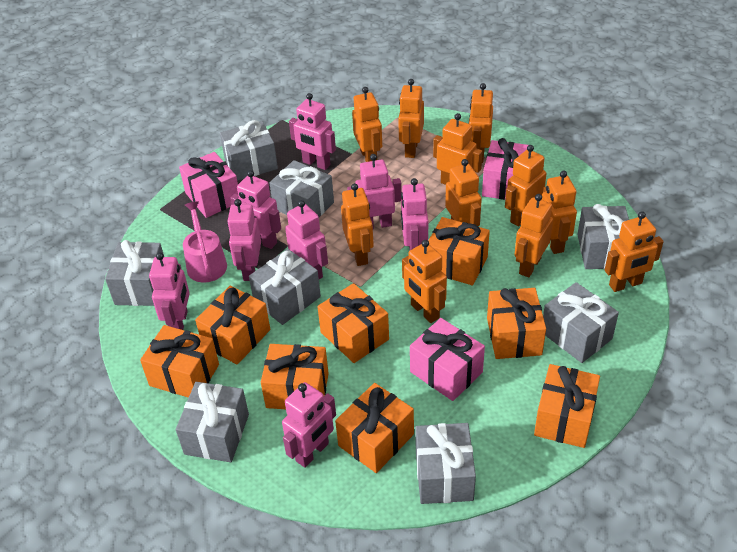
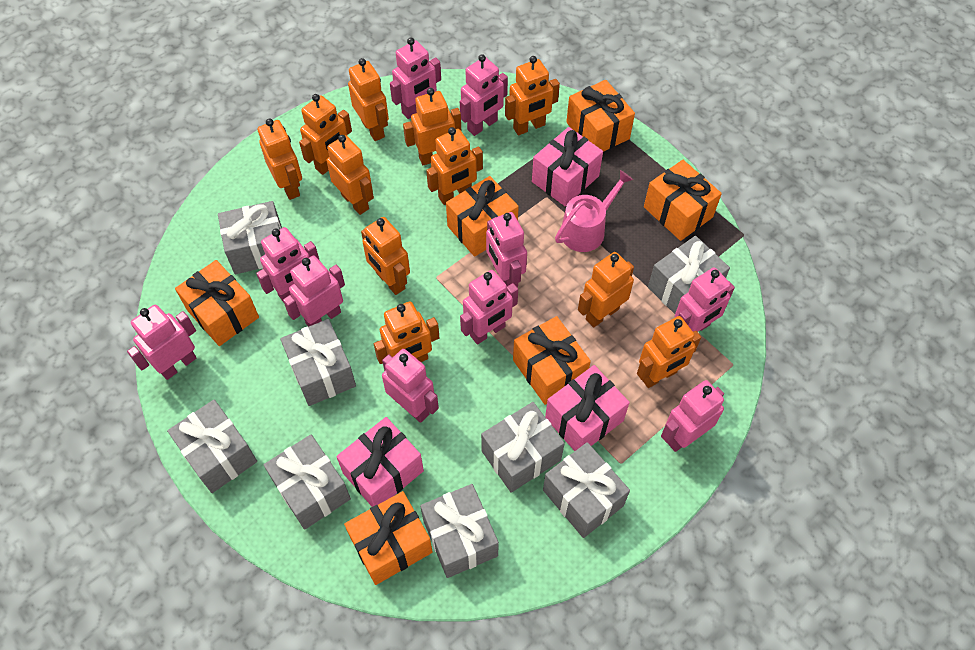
orange gift: 8 -> 6
pink robot: 8 -> 10

